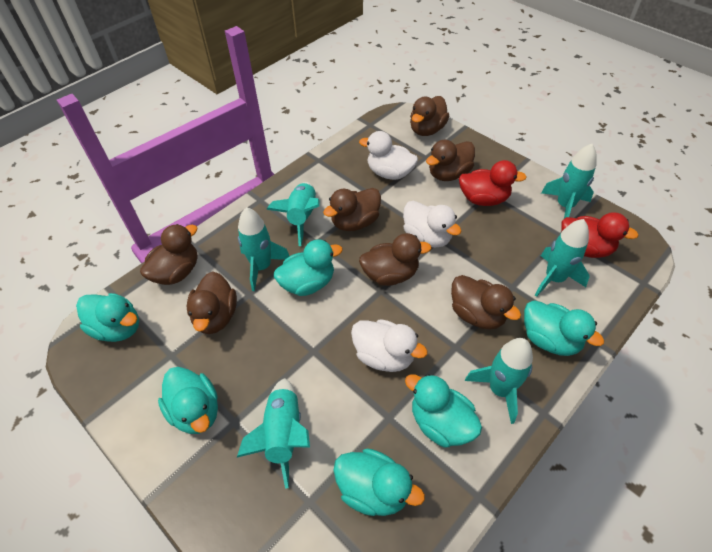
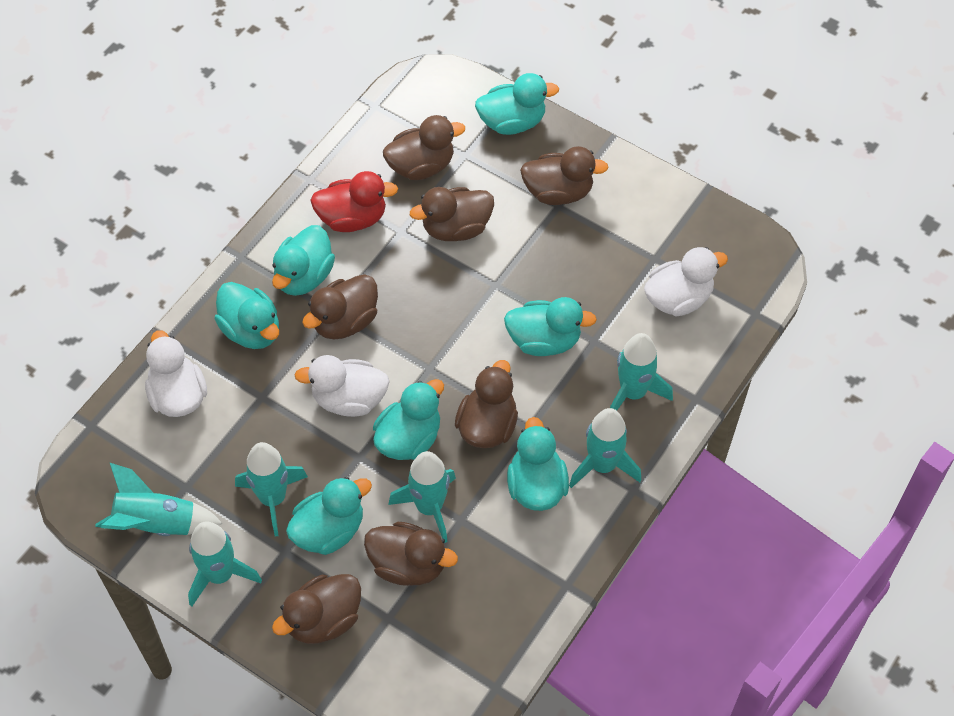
red duck: 2 -> 1
turquoise duck: 6 -> 7

